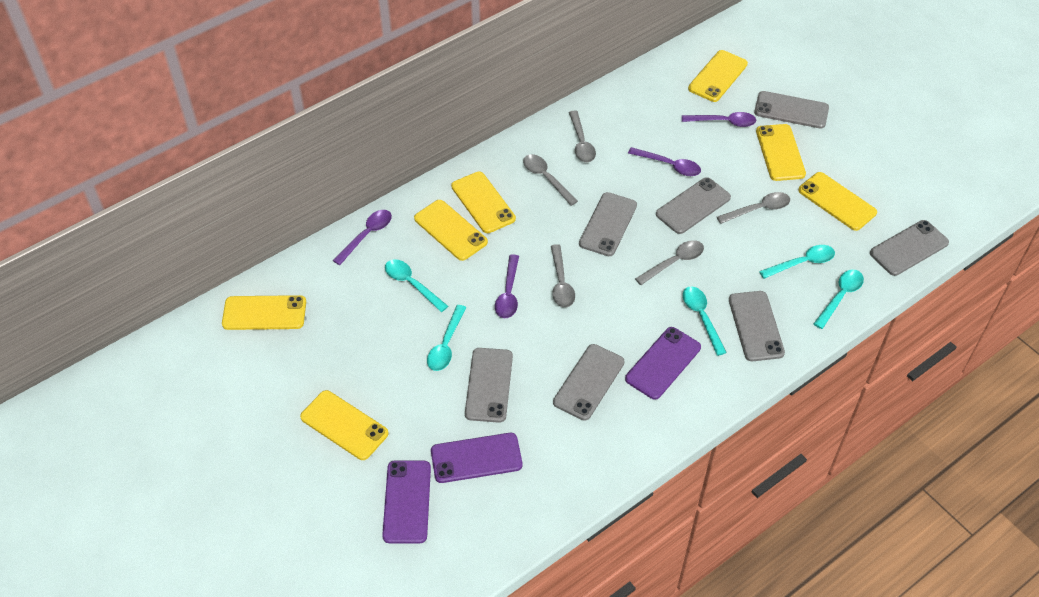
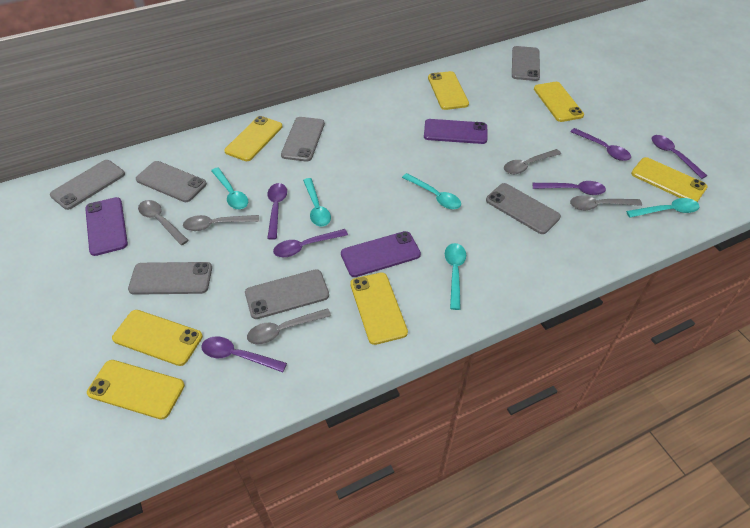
purple spoon: 4 -> 6

